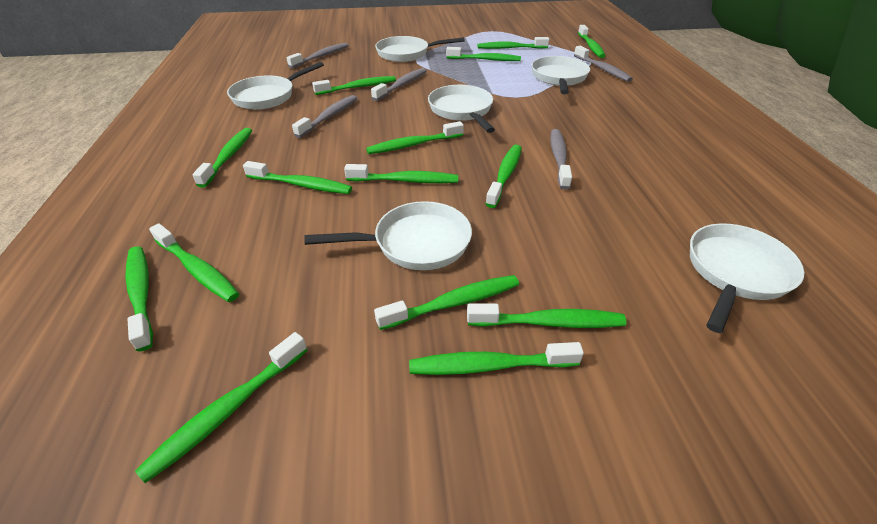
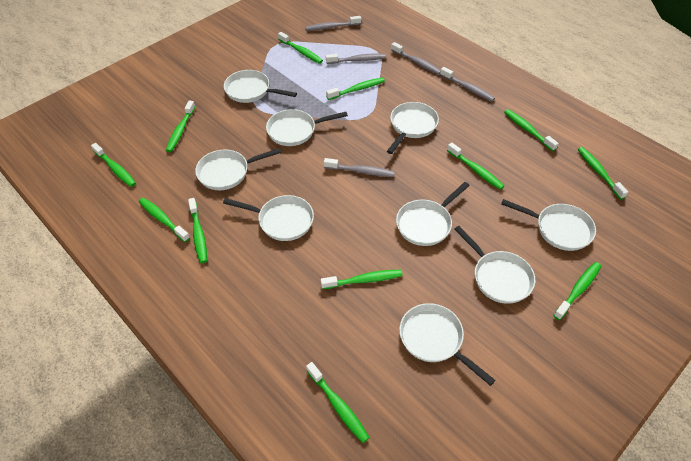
green toothbrush: 15 -> 12
white pan: 6 -> 9

